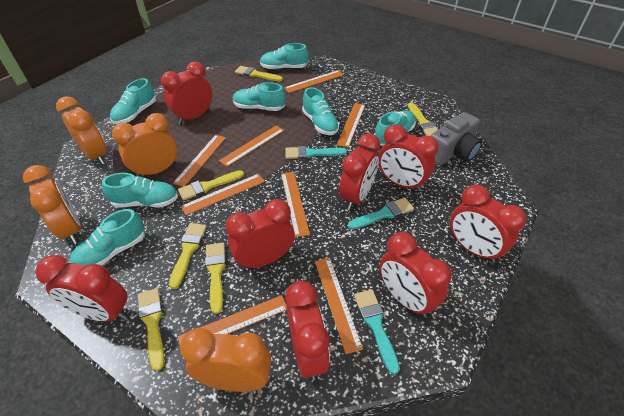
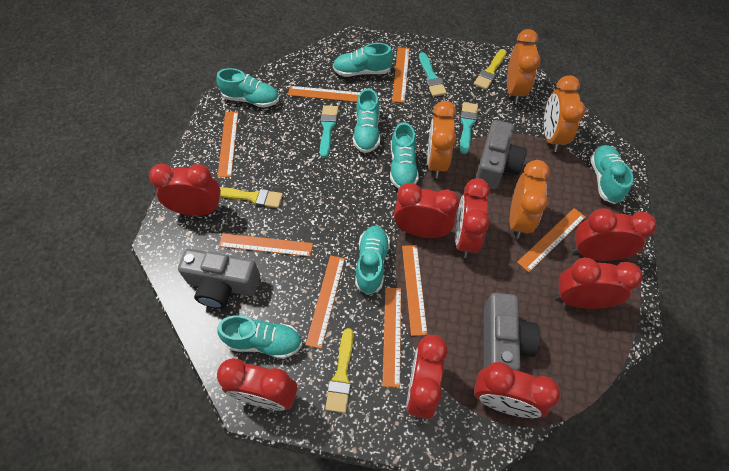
grey camera: 1 -> 3
yellow brush: 6 -> 3

